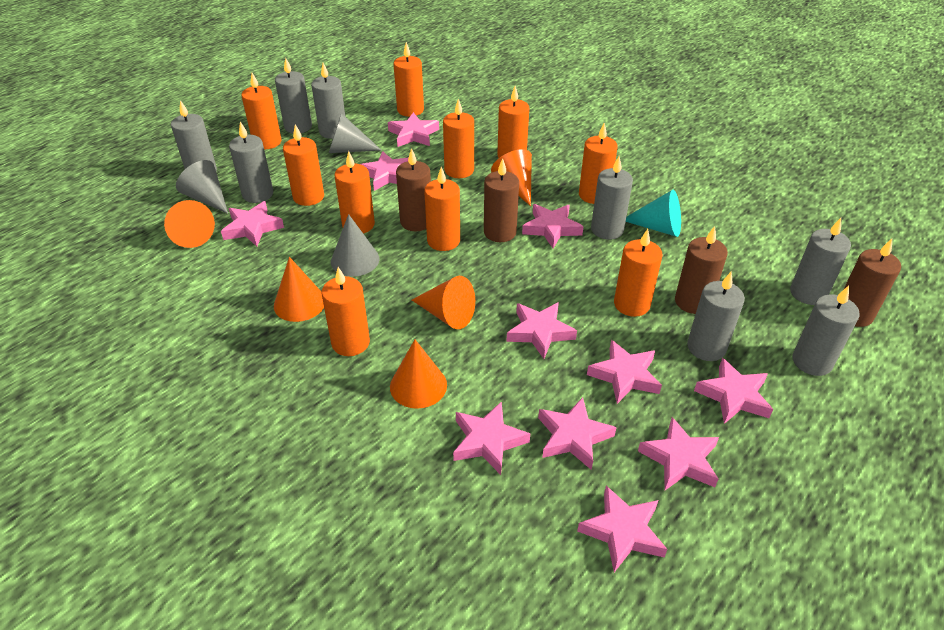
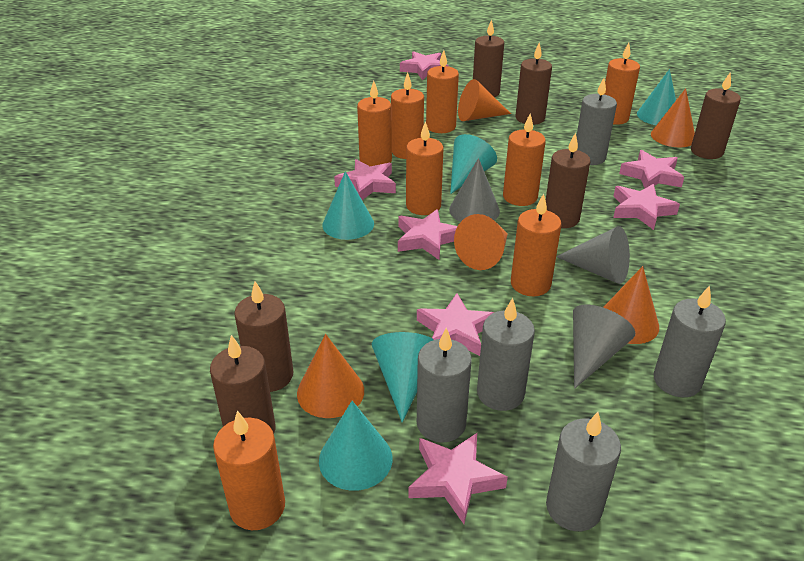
brown candle: 4 -> 6
grey candle: 8 -> 5
orange candle: 10 -> 8
pink star: 11 -> 7
turquoise cone: 1 -> 5

